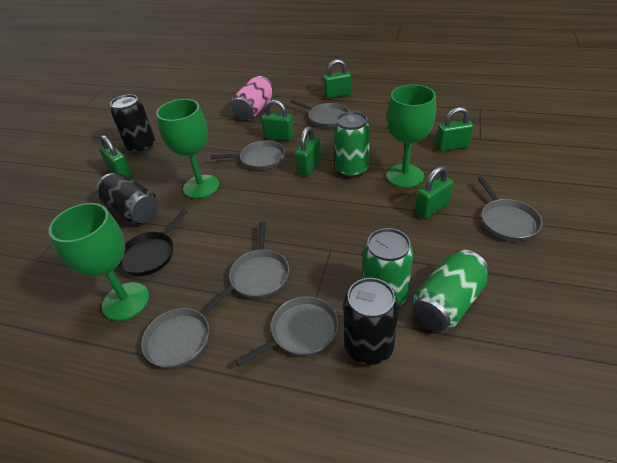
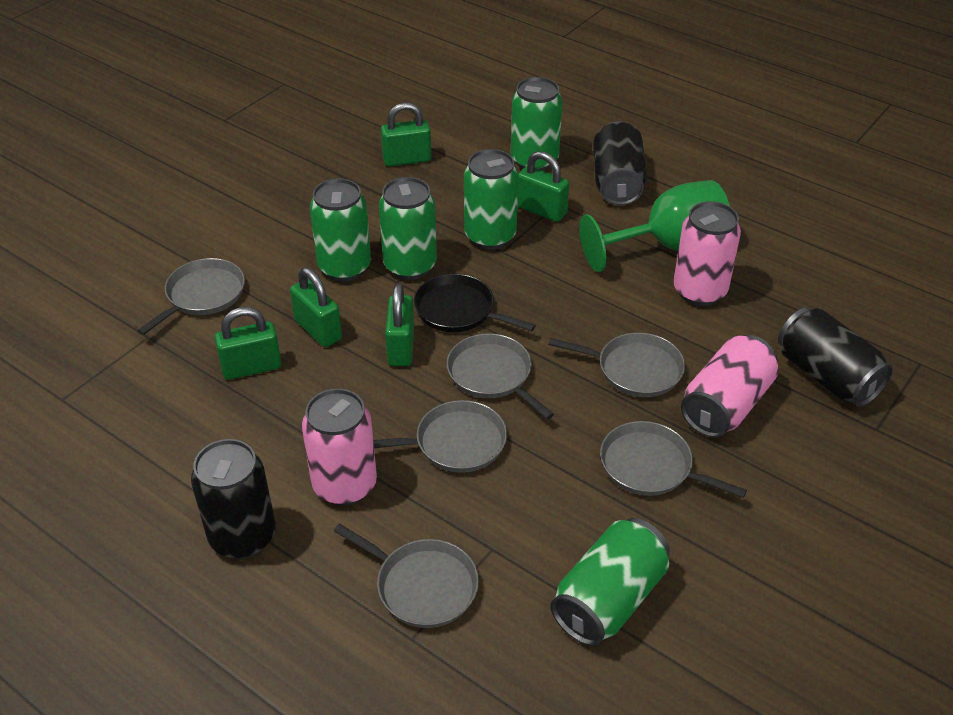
green can: 3 -> 5
green goblet: 3 -> 1
green padlock: 6 -> 5
pink can: 1 -> 3

